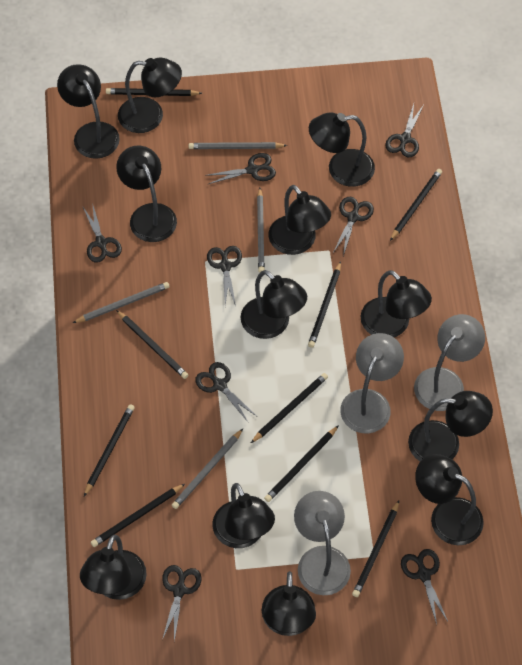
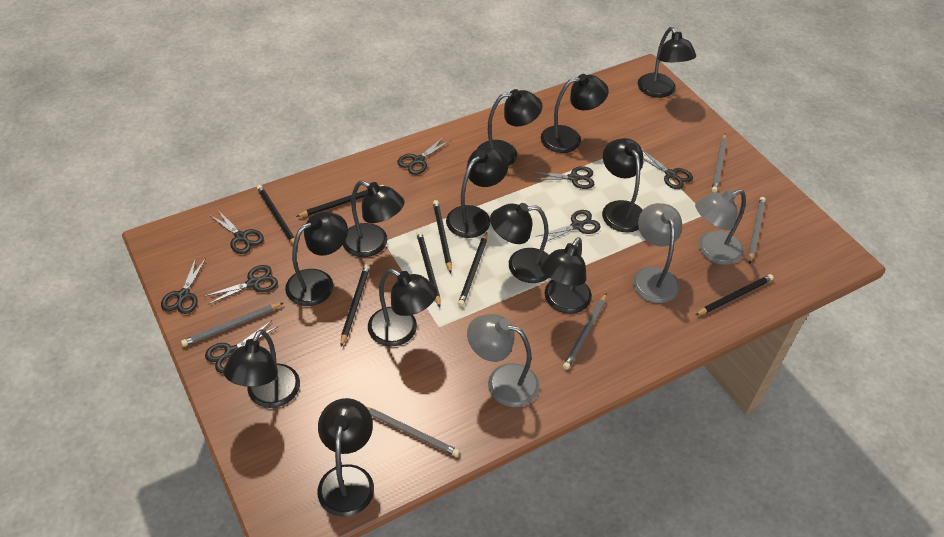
black pencil: 9 -> 7
grey pencil: 4 -> 5

